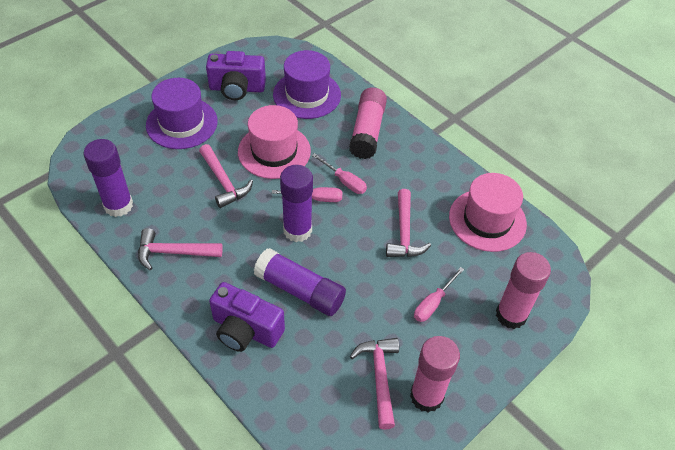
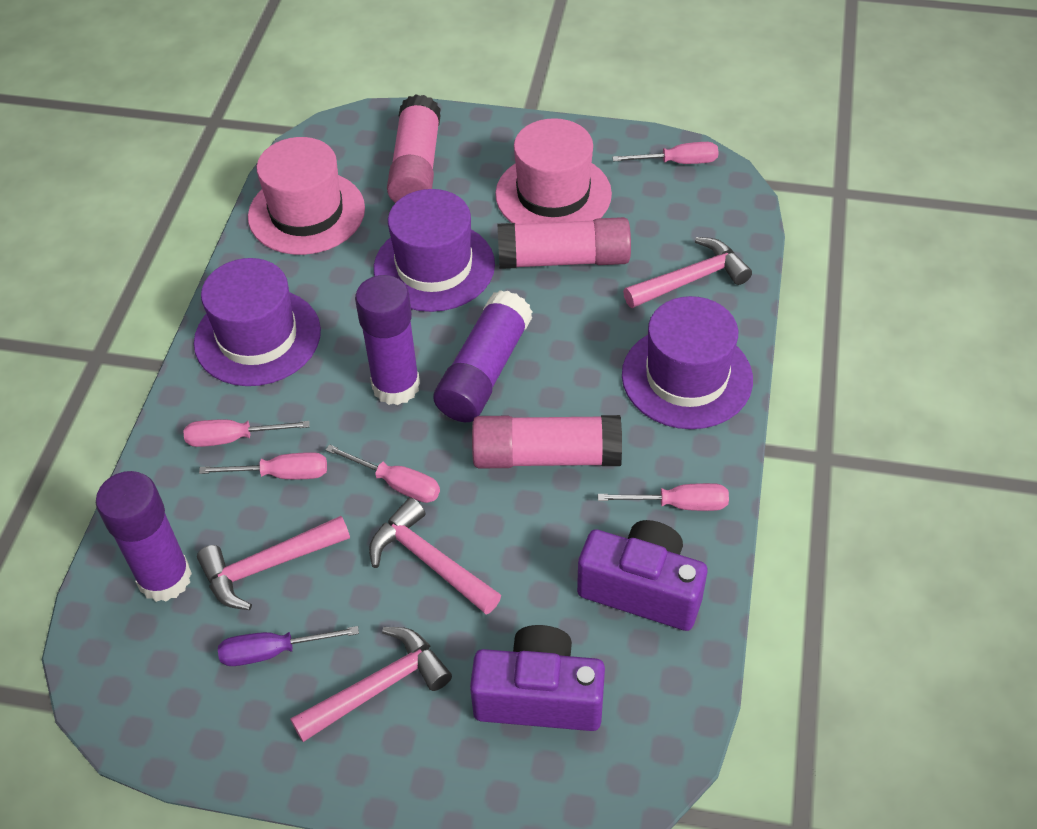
pink screwdriver: 3 -> 5
purple hat: 2 -> 3
purple screwdriver: 0 -> 1

